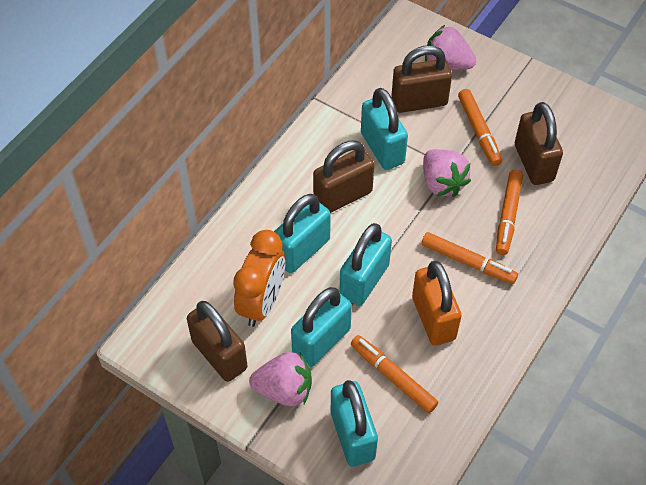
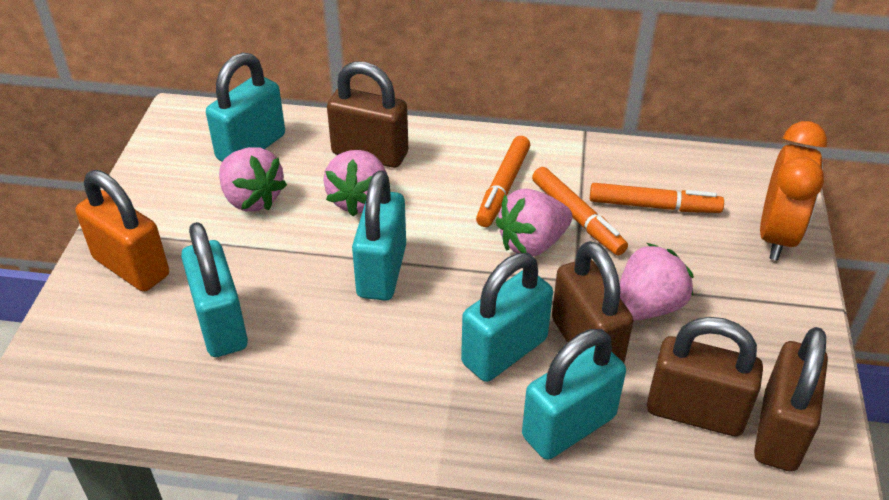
orange marker: 4 -> 3
pink strawberry: 3 -> 4

